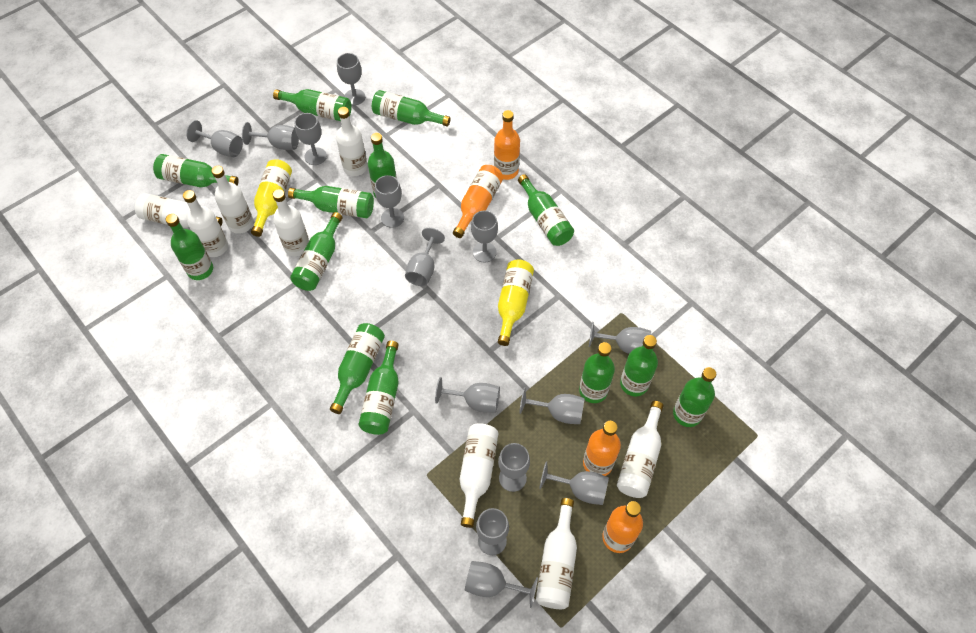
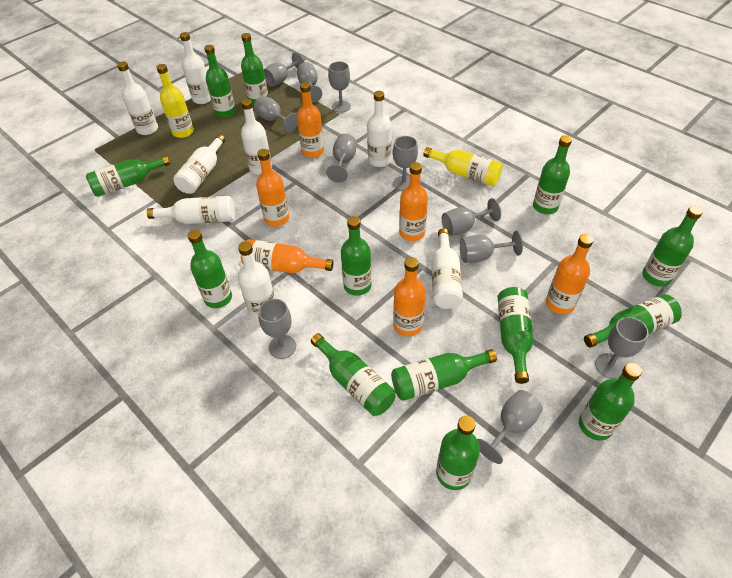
grey goblet: 14 -> 11
orange bottle: 4 -> 6

